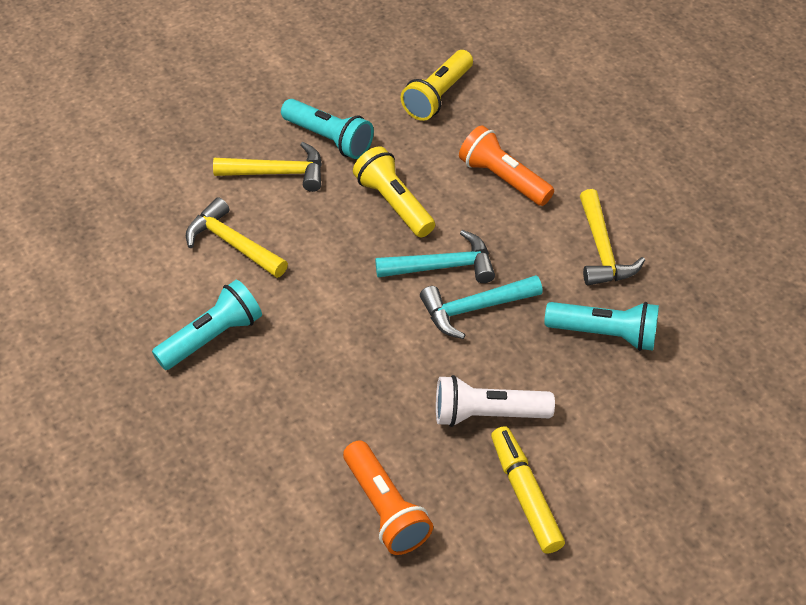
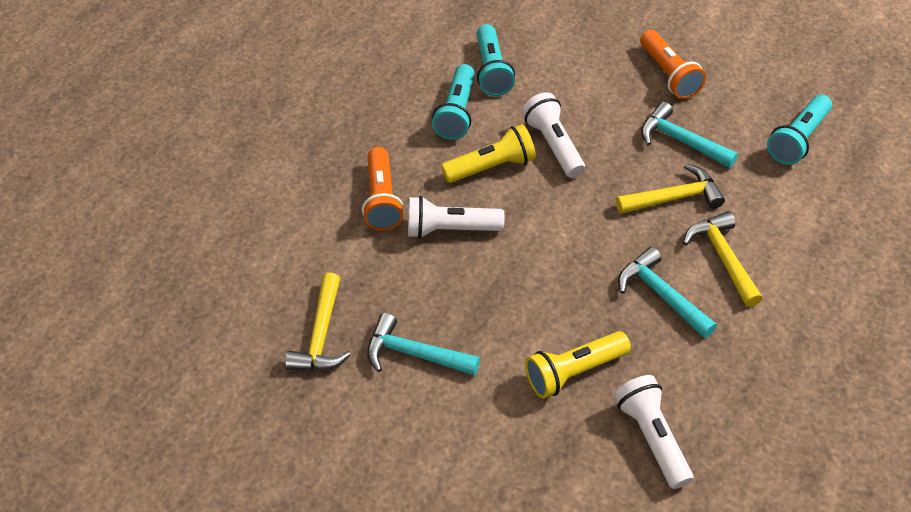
turquoise hammer: 2 -> 3
white flashlight: 1 -> 3
yellow marker: 1 -> 0

